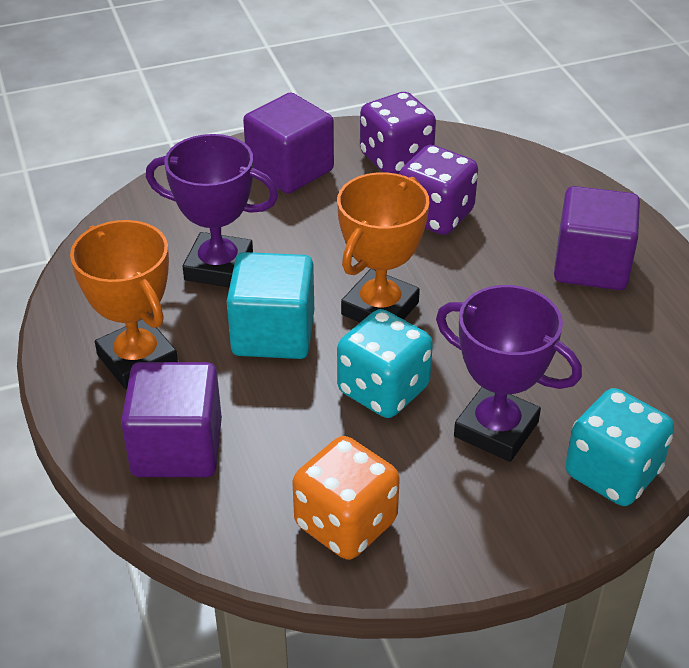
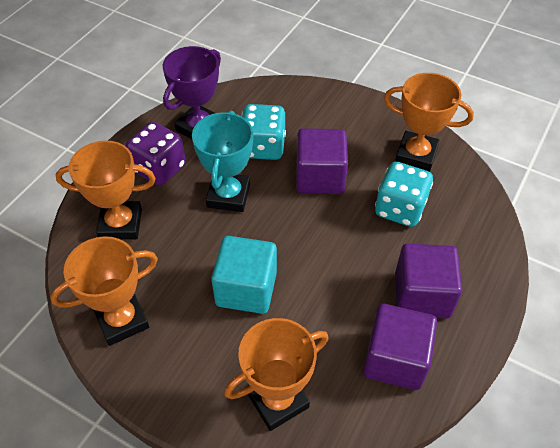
orange dice: 1 -> 0
orange trophy: 2 -> 4
purple dice: 2 -> 1
purple trophy: 2 -> 1
turquoise trophy: 0 -> 1

